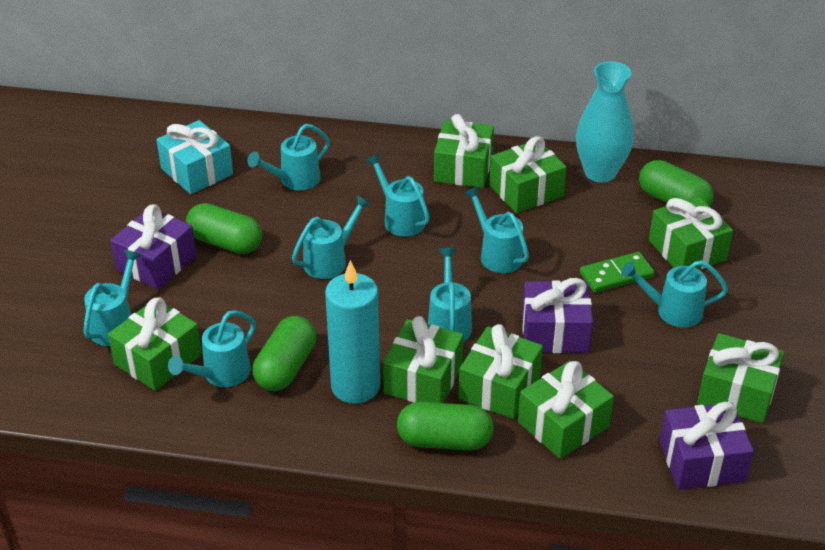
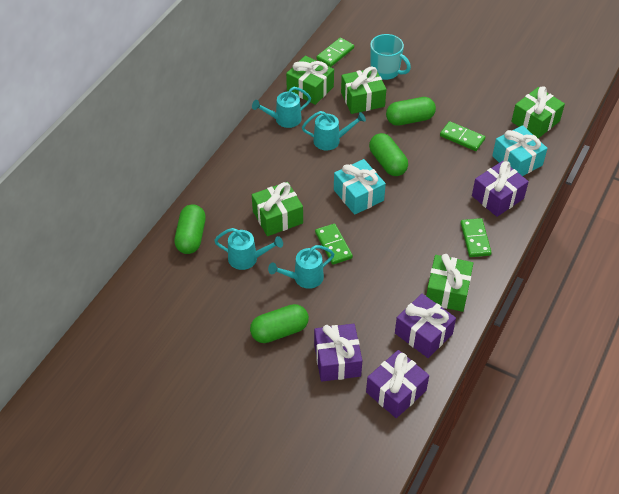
green domino: 1 -> 4
green gift: 8 -> 5
purple gift: 3 -> 4
turquoise candle: 1 -> 0
turquoise gift: 1 -> 2
turquoise mug: 0 -> 1
turquoise vase: 1 -> 0
turquoise watering can: 8 -> 4

